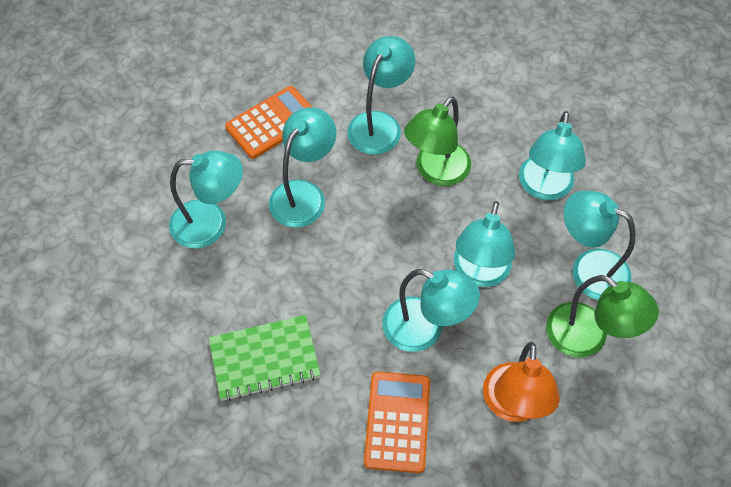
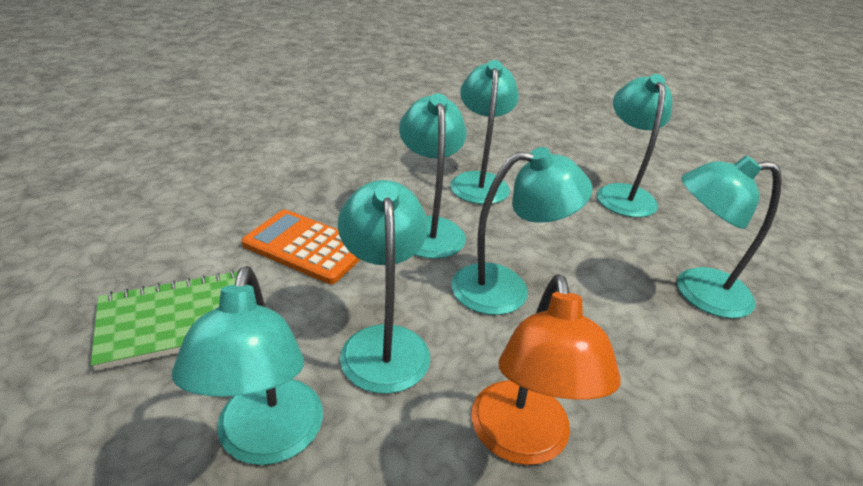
green lamp: 2 -> 0
orange calculator: 2 -> 1

